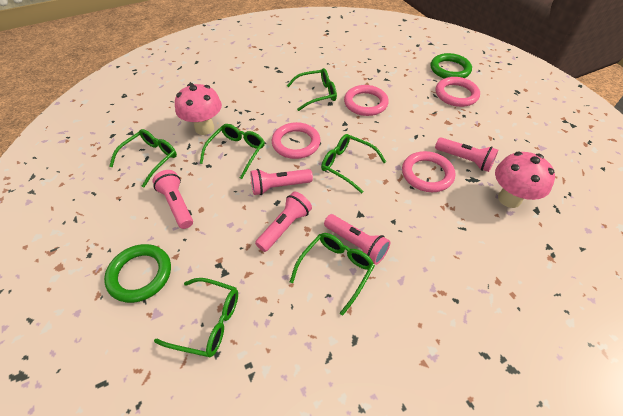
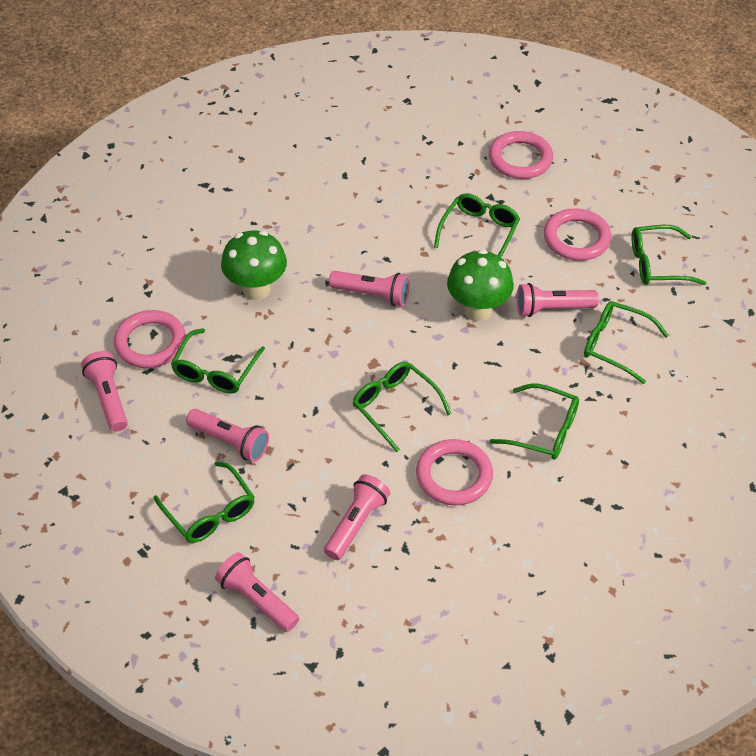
green glasses: 6 -> 7
green mushroom: 0 -> 2
green ring: 2 -> 0
pink flashlight: 5 -> 6
pink mushroom: 2 -> 0

